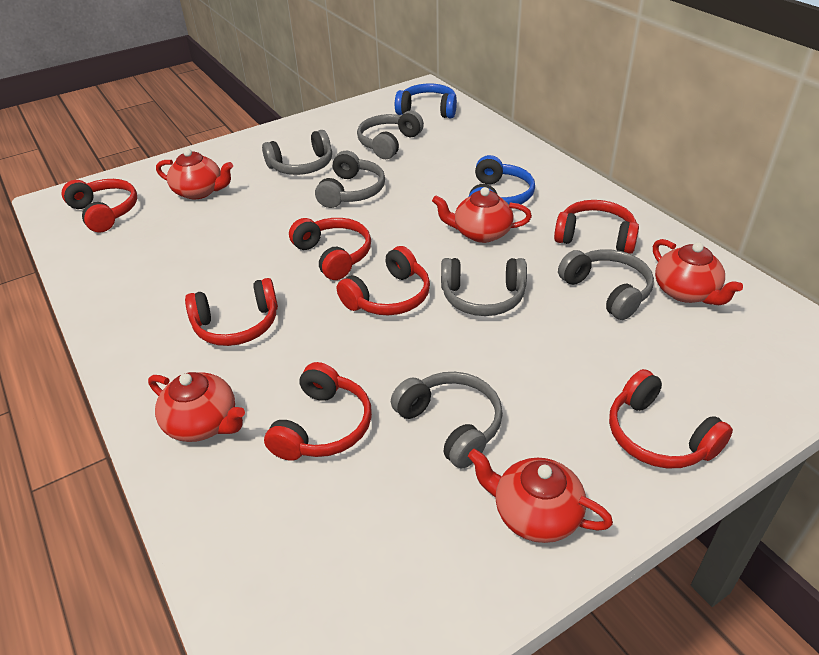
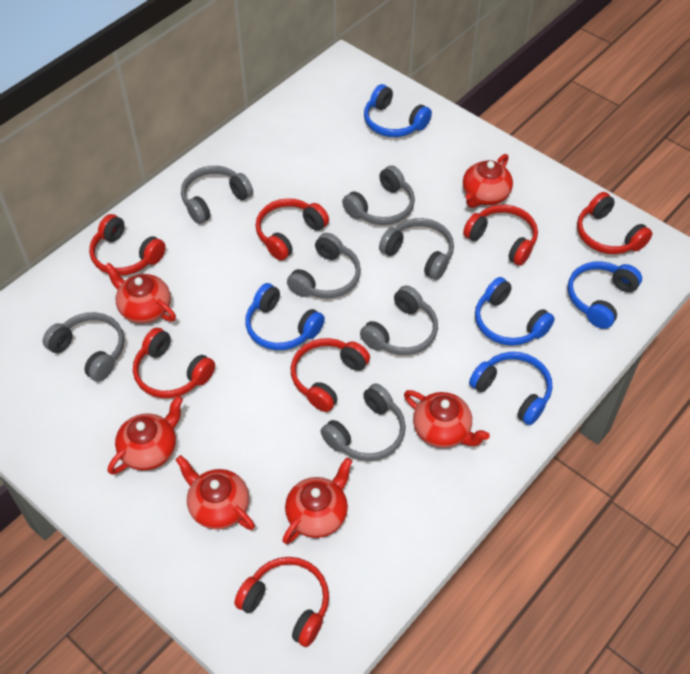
blue headphones: 2 -> 5
grey headphones: 6 -> 7
red teapot: 5 -> 6

